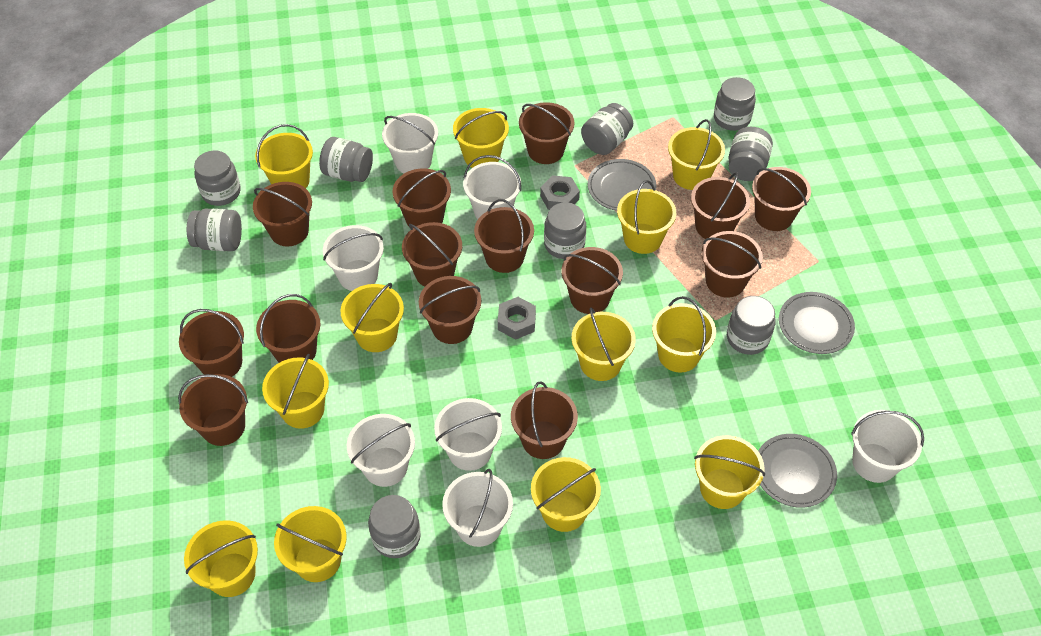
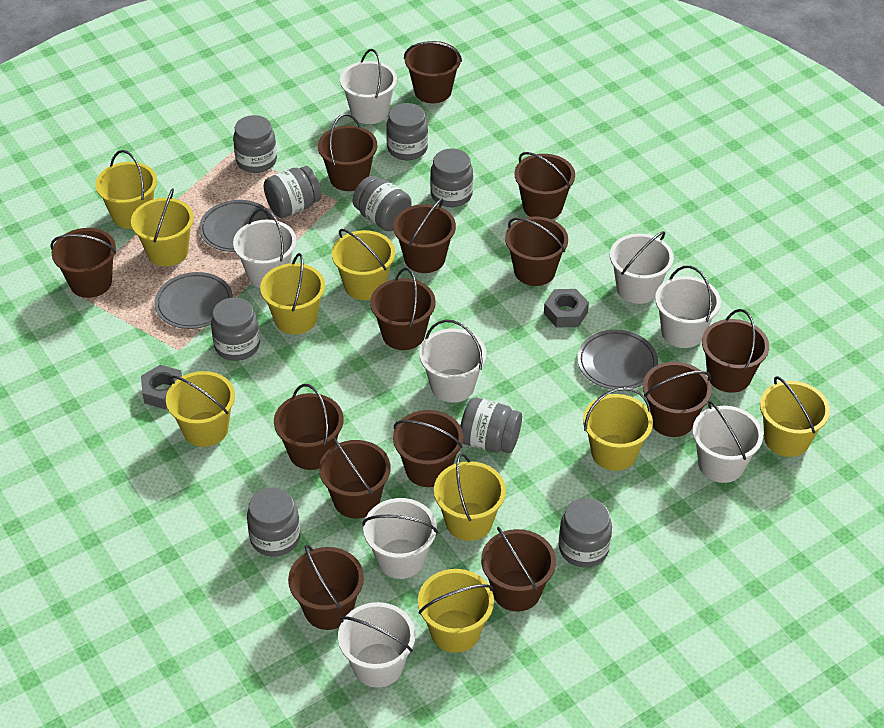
white bucket: 7 -> 8
yellow bucket: 12 -> 9

